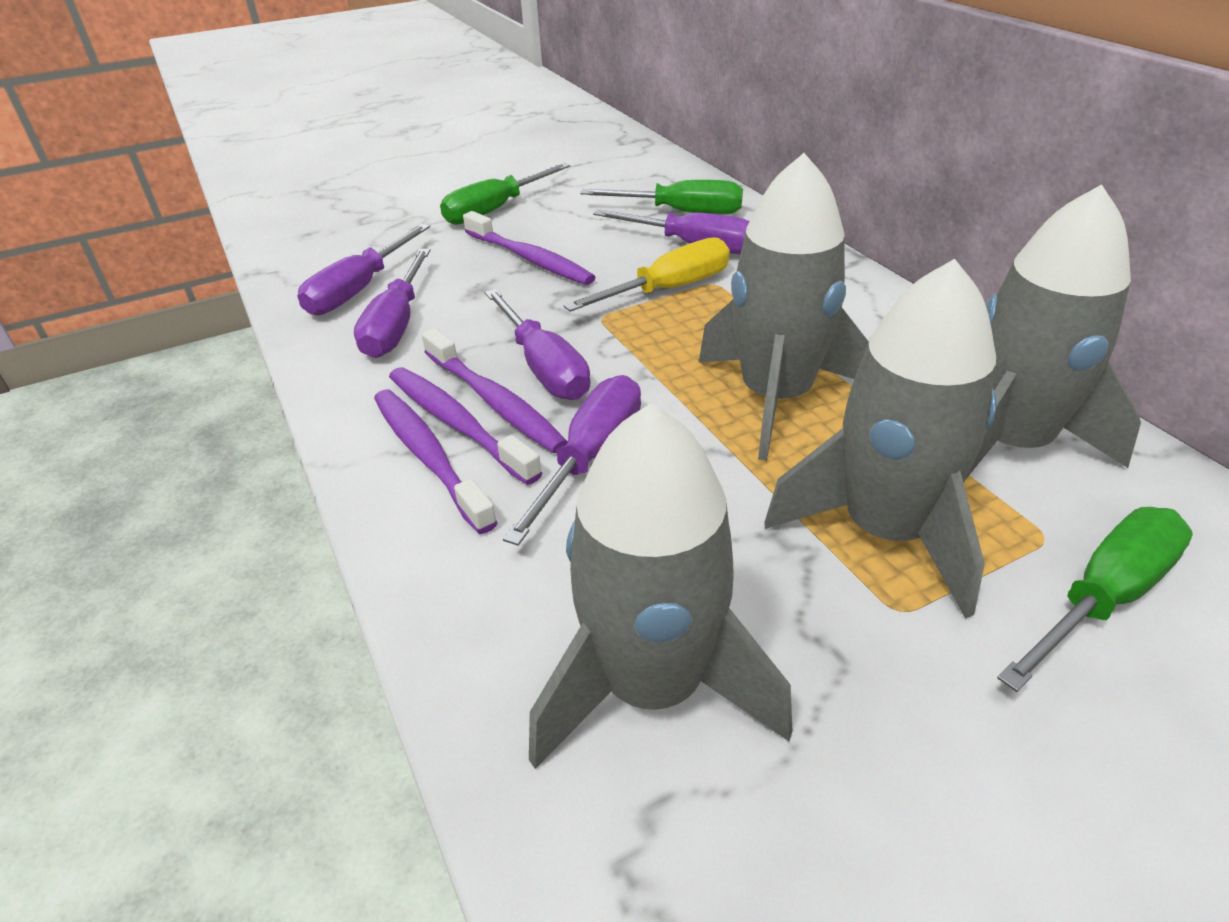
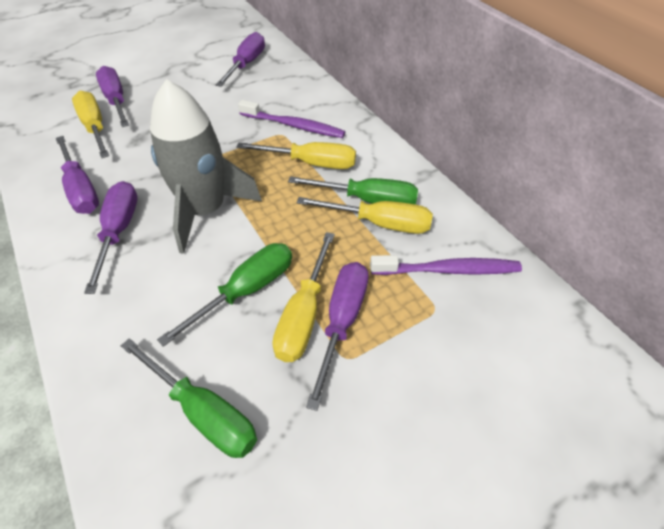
grey rocket: 4 -> 1
purple toothbrush: 4 -> 2
yellow screwdriver: 1 -> 4

